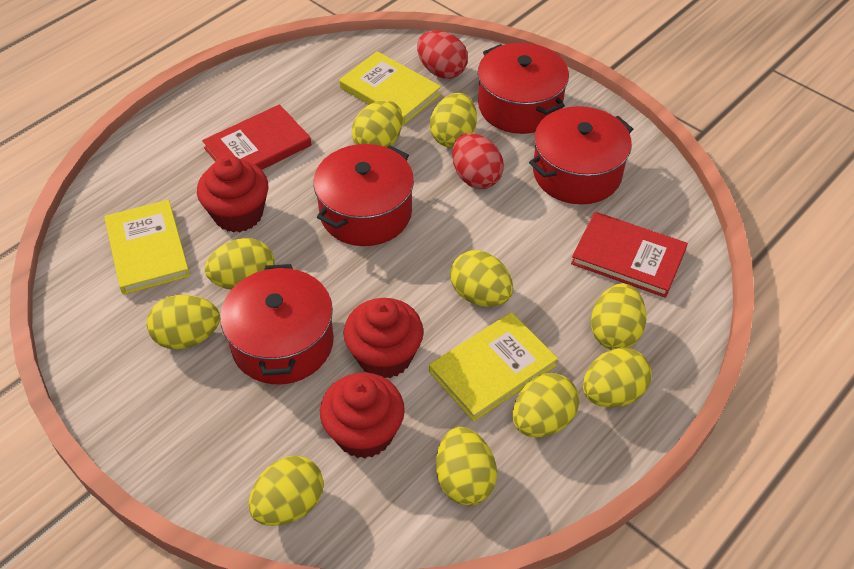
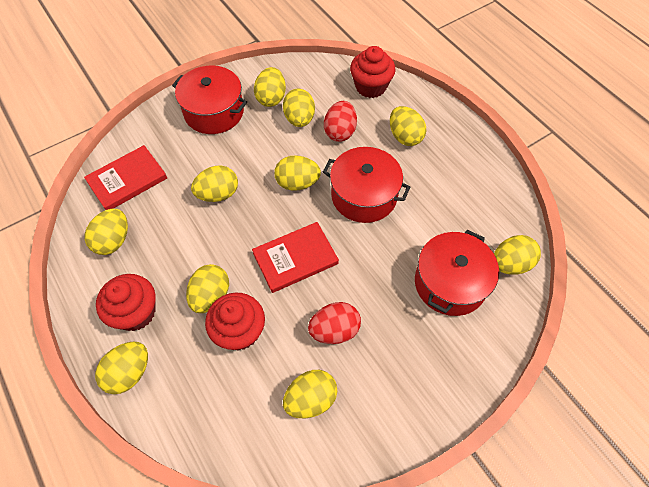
red pot: 4 -> 3
yellow book: 3 -> 0

